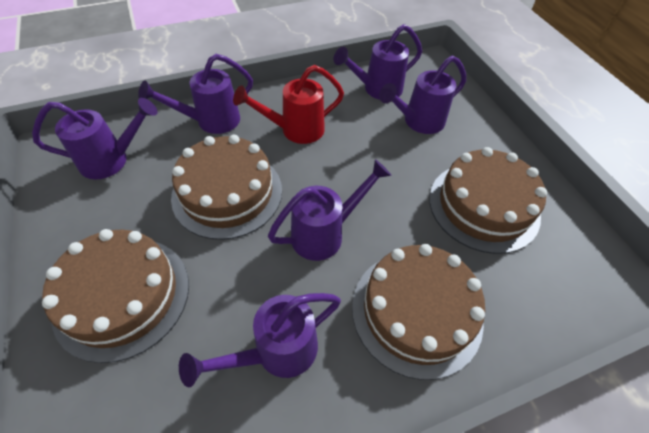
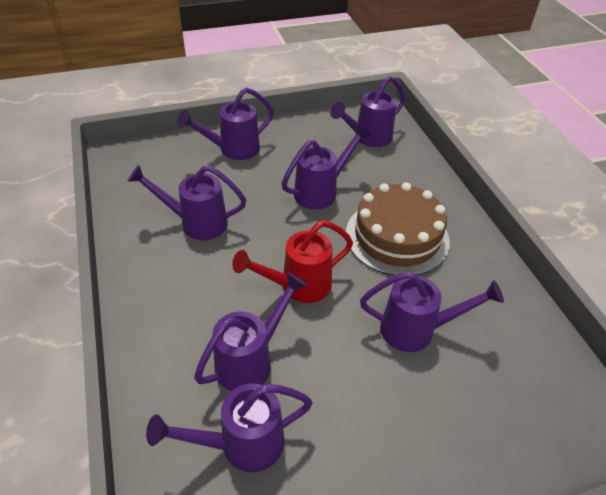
brown cake: 4 -> 1
purple watering can: 6 -> 7

